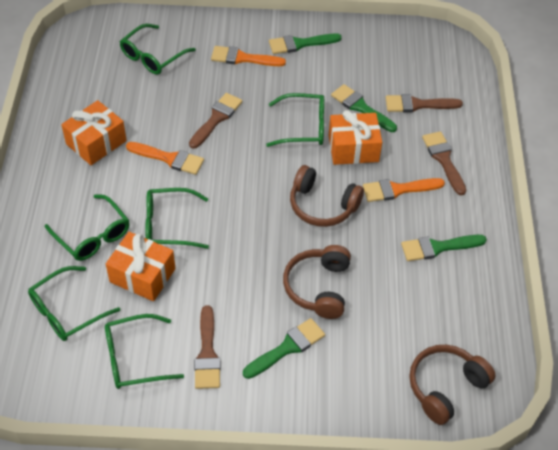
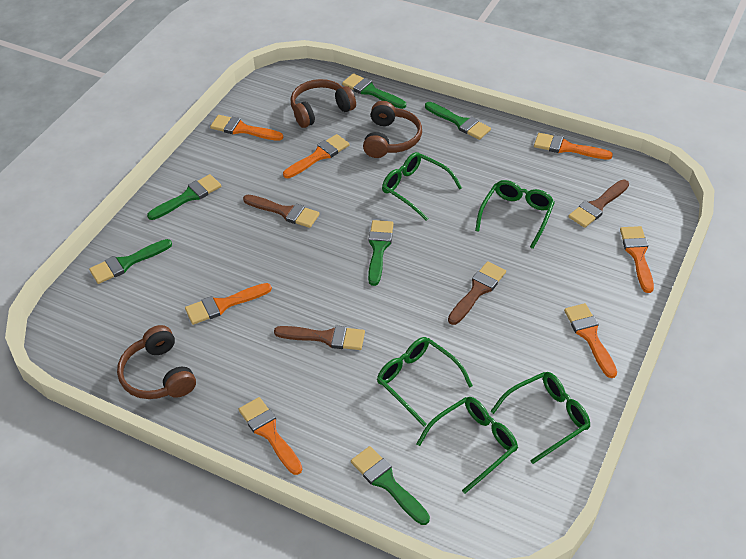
green brush: 4 -> 6
green glasses: 6 -> 5
orange brush: 3 -> 7
orange gift: 3 -> 0

